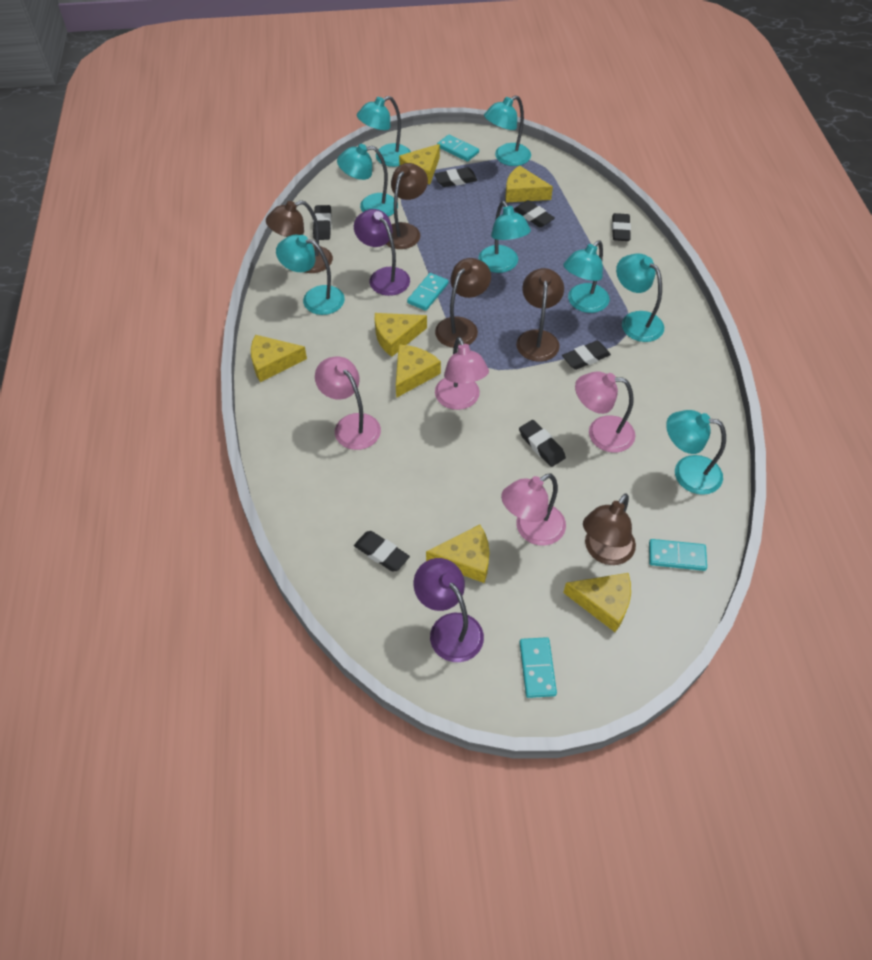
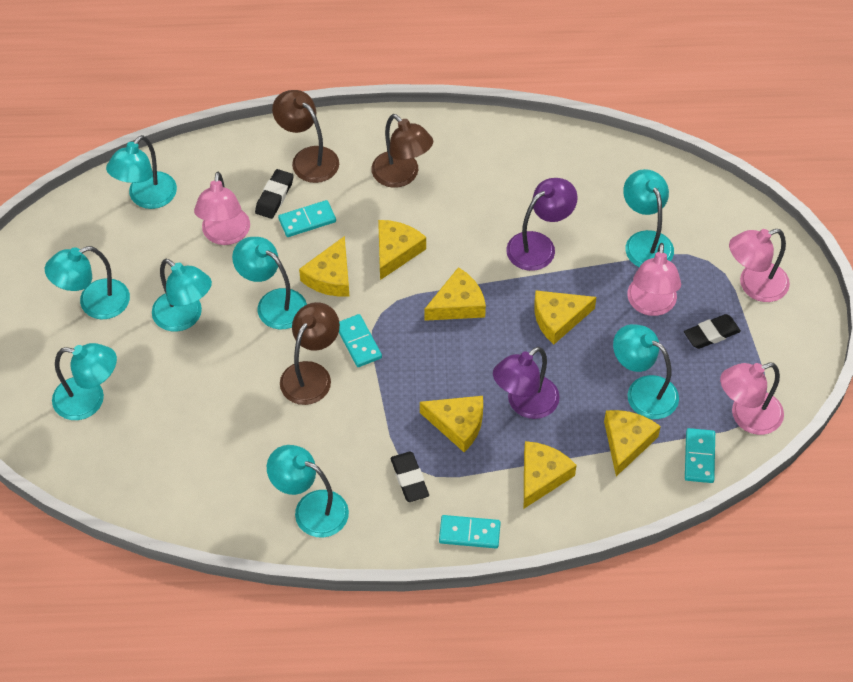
black eraser: 7 -> 3
brown lamp: 5 -> 3

